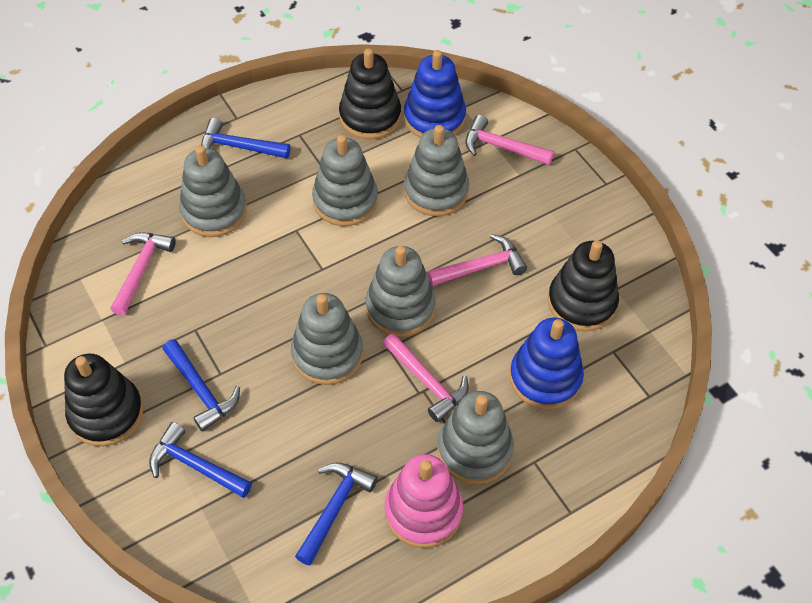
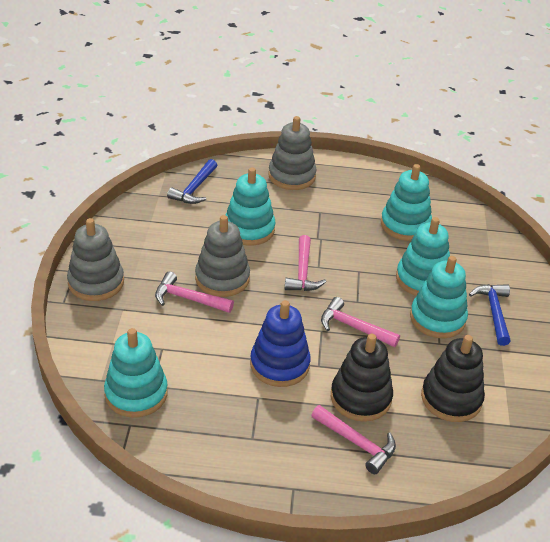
black stacking toy: 3 -> 2
blue hammer: 4 -> 2
blue stacking toy: 2 -> 1
grey stacking toy: 6 -> 3
pink stacking toy: 1 -> 0
turquoise stacking toy: 0 -> 5

